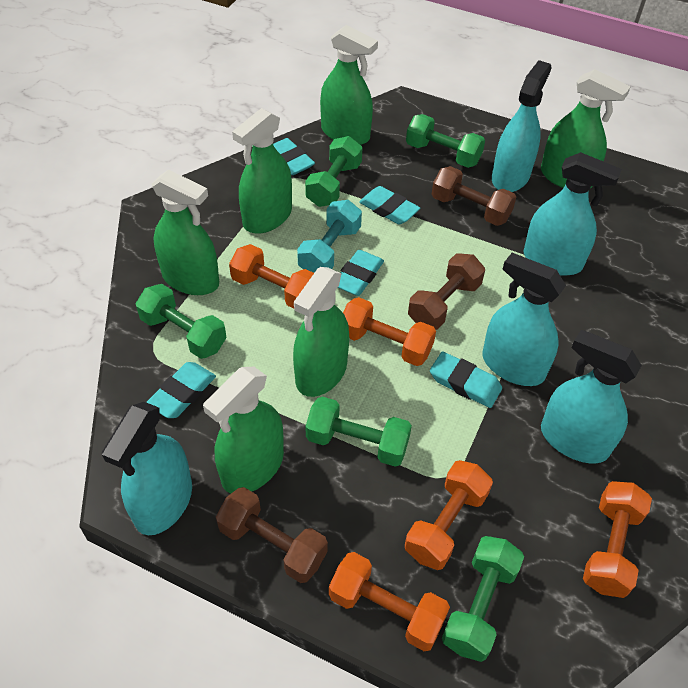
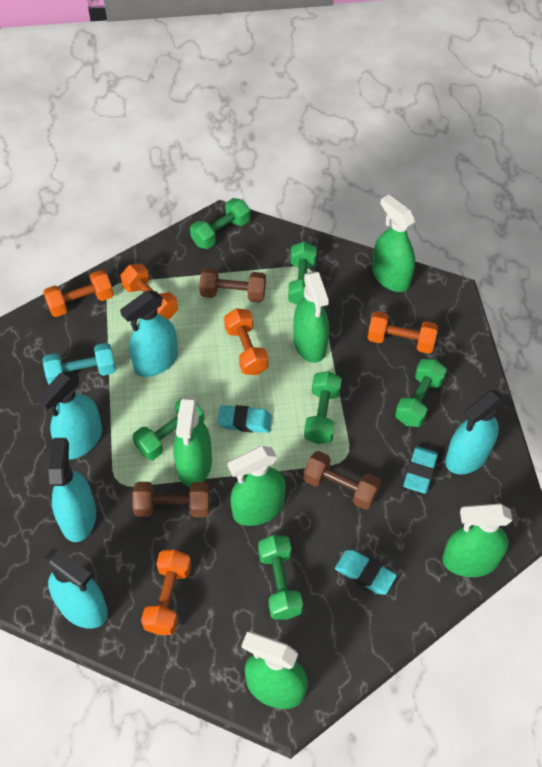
green dumbbell: 5 -> 6
turquoise eraser: 5 -> 3

